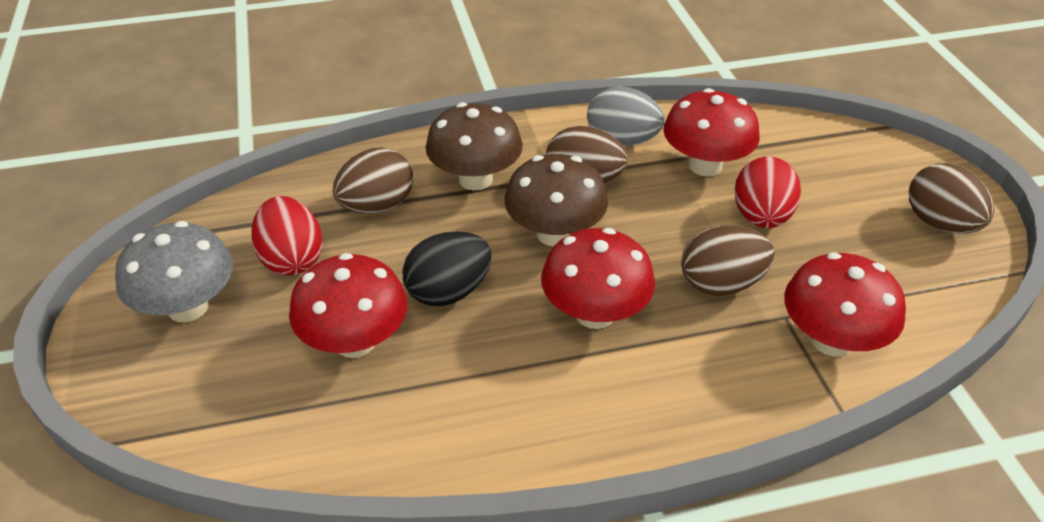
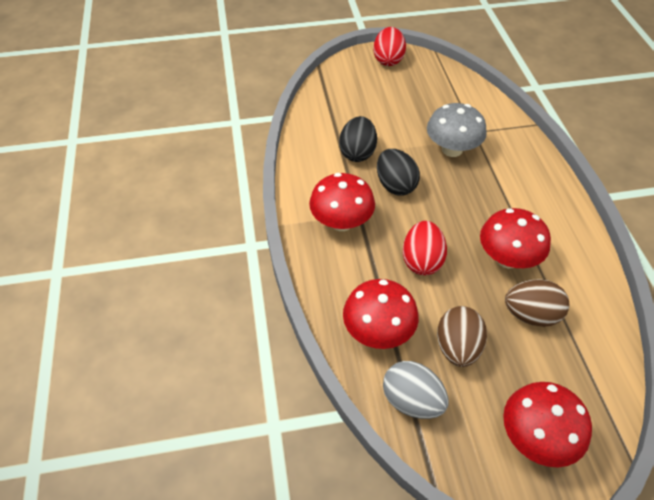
black egg: 1 -> 2
brown egg: 4 -> 2
brown mushroom: 2 -> 0

